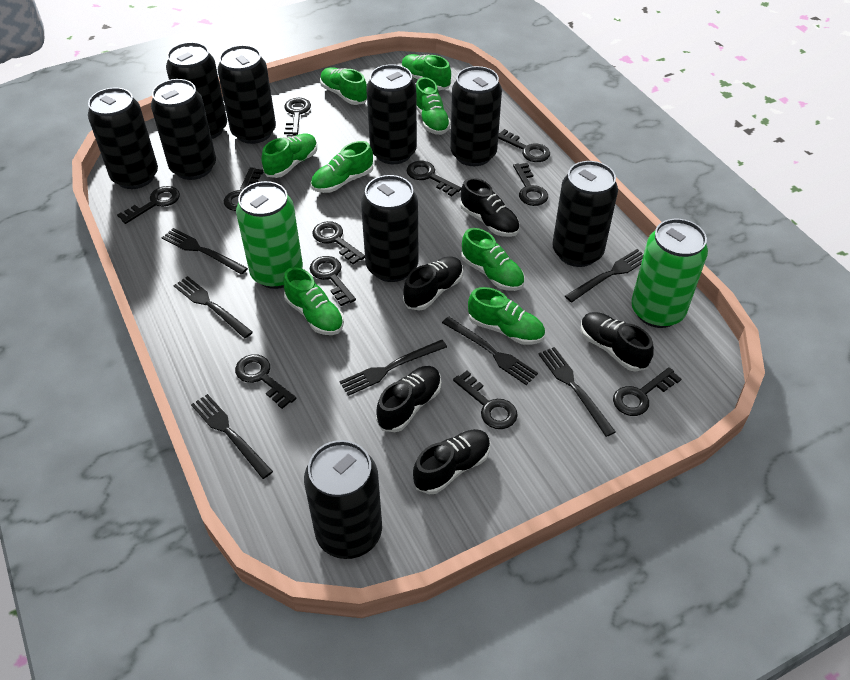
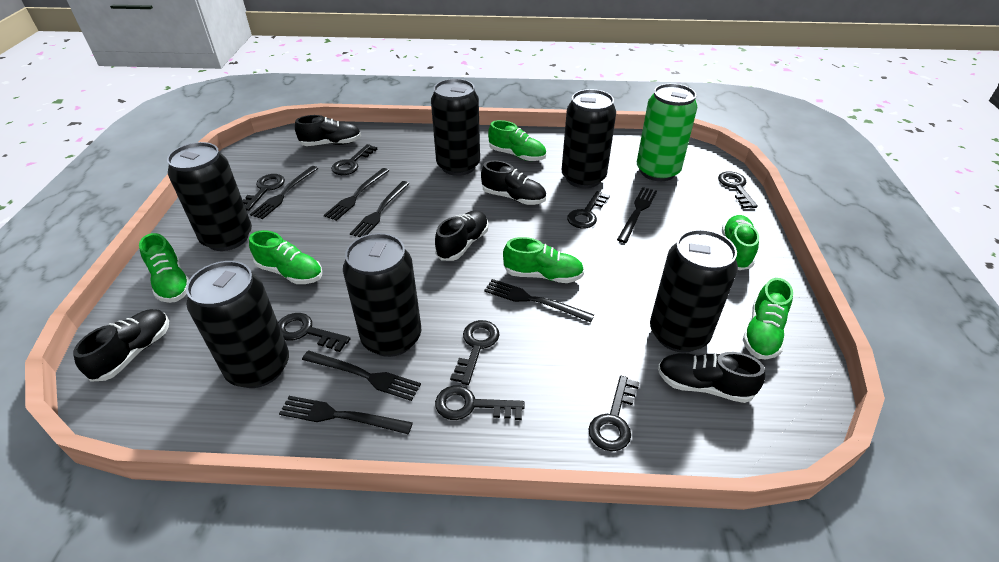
black can: 9 -> 6
black key: 11 -> 8
green can: 2 -> 1
green shoe: 8 -> 6

